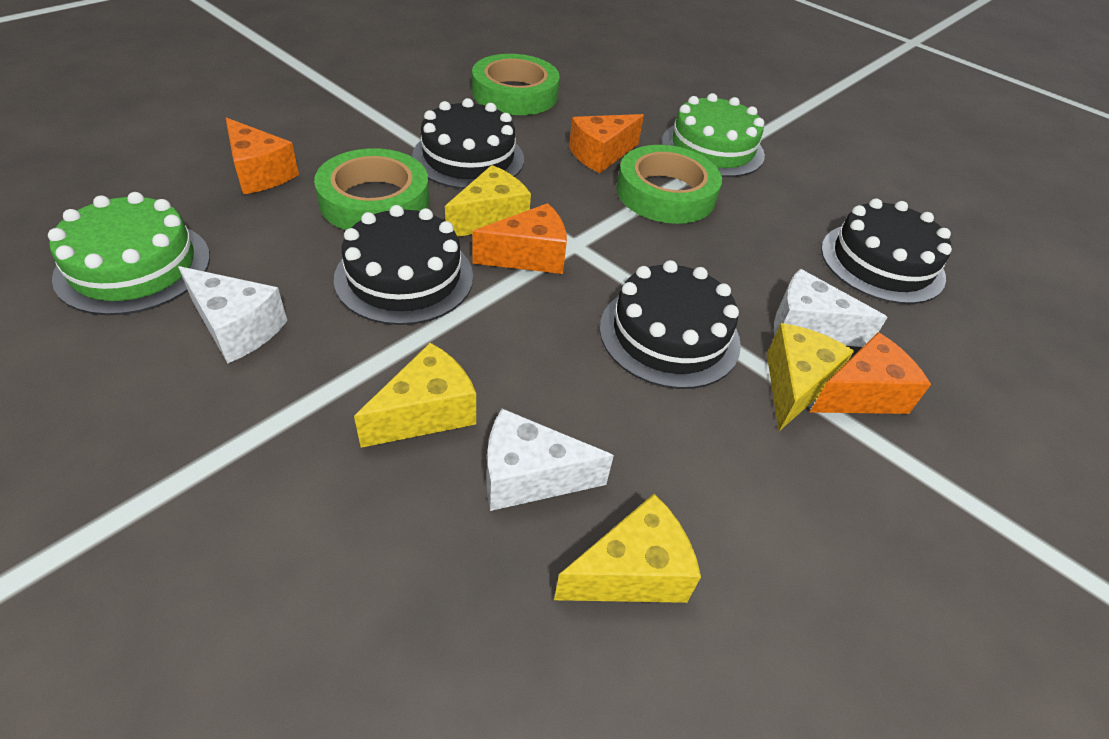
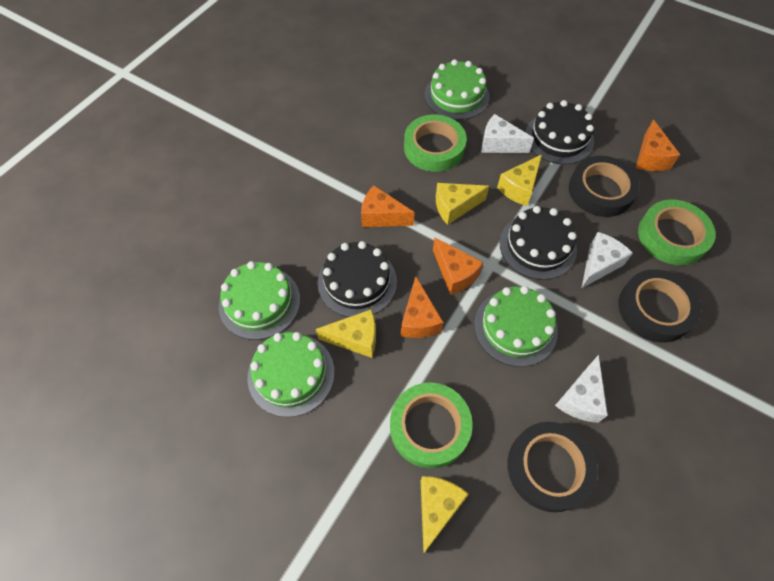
black cake: 4 -> 3
black tape: 0 -> 3
green cake: 2 -> 4

